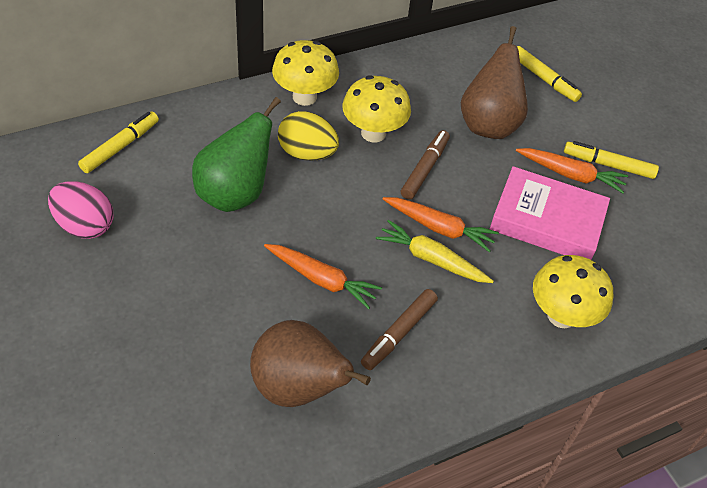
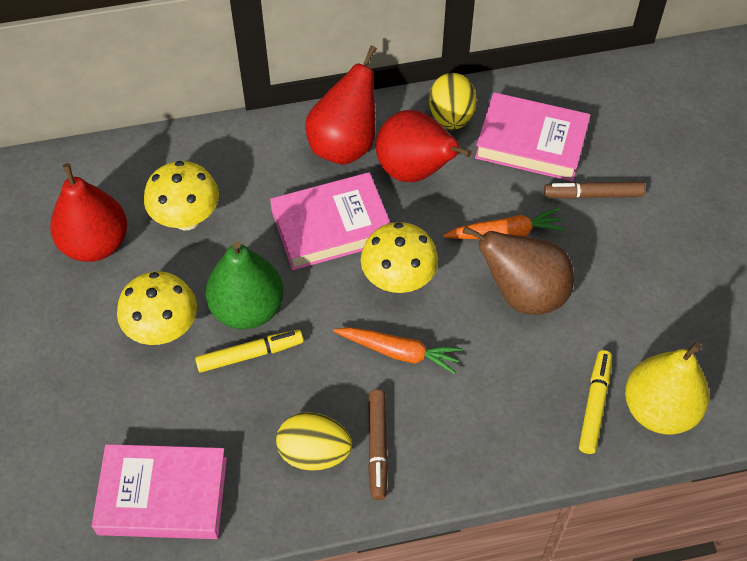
brown pear: 2 -> 1
orange carrot: 3 -> 2
pink book: 1 -> 3
pink egg: 1 -> 0
red pear: 0 -> 3
yellow carrot: 1 -> 0
yellow egg: 1 -> 2
yellow marker: 3 -> 2
yellow pear: 0 -> 1

